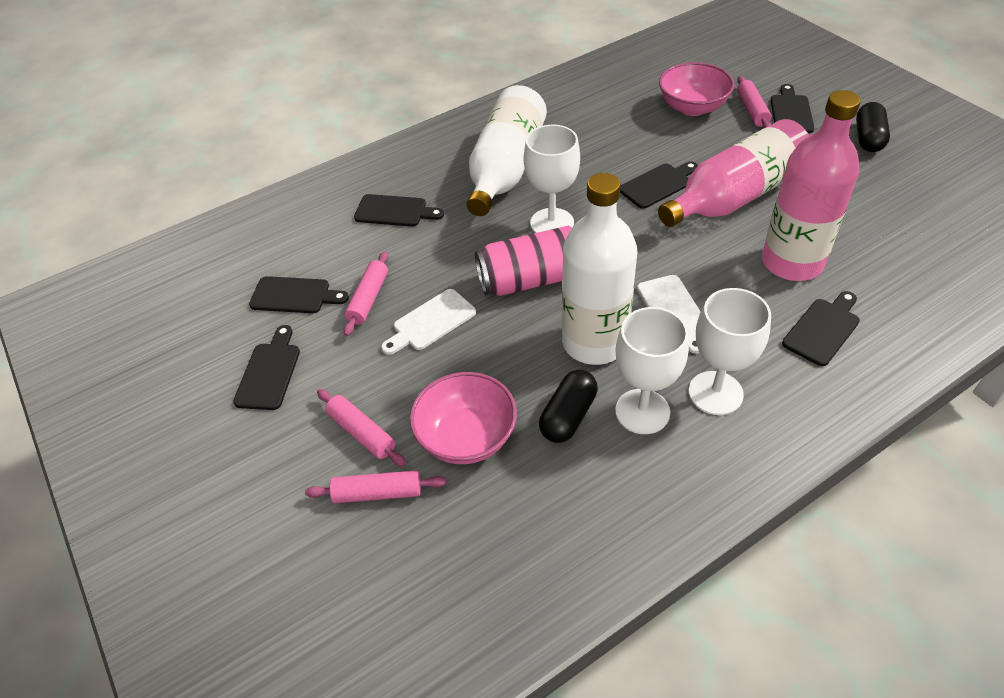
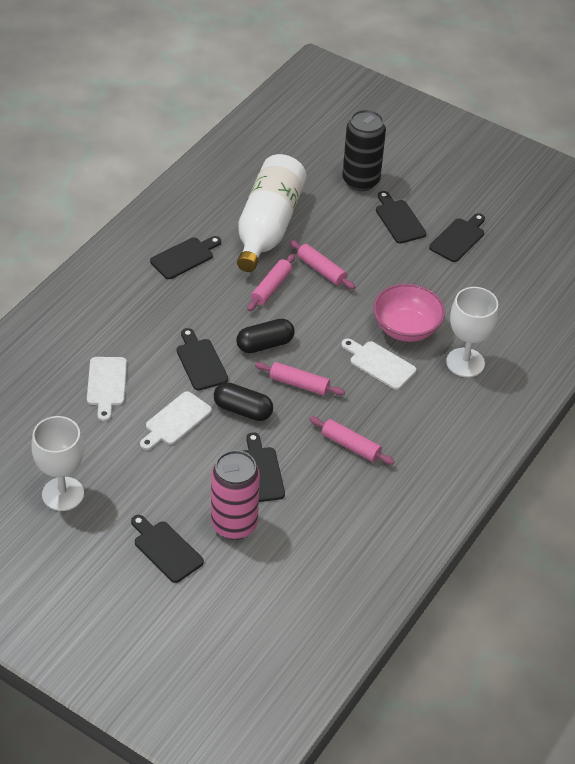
black can: 0 -> 1
pink bottle: 2 -> 0
pink bowl: 2 -> 1
white bottle: 2 -> 1
white cutting board: 2 -> 3
white goblet: 3 -> 2

